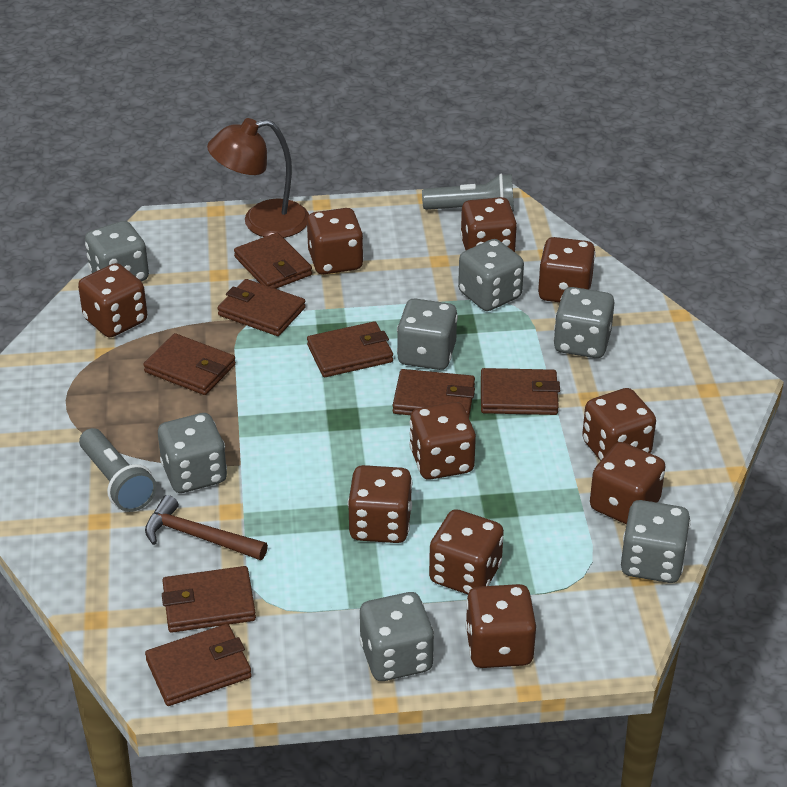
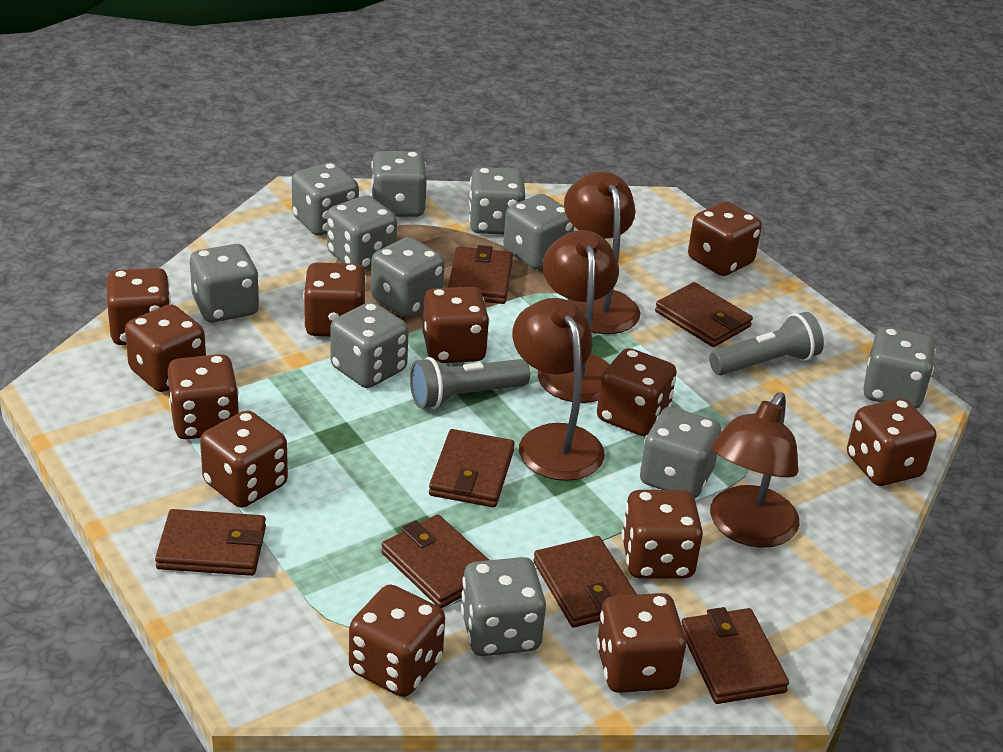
brown dice: 10 -> 12
brown hammer: 1 -> 0
brown lamp: 1 -> 4
brown wallet: 8 -> 7
grey dice: 7 -> 11

